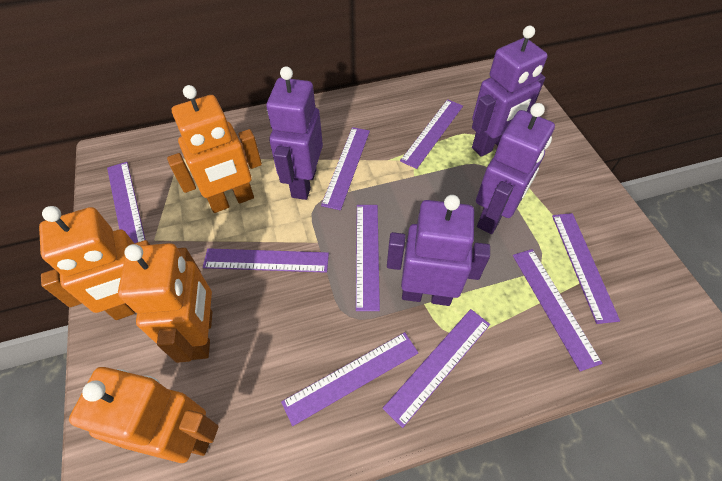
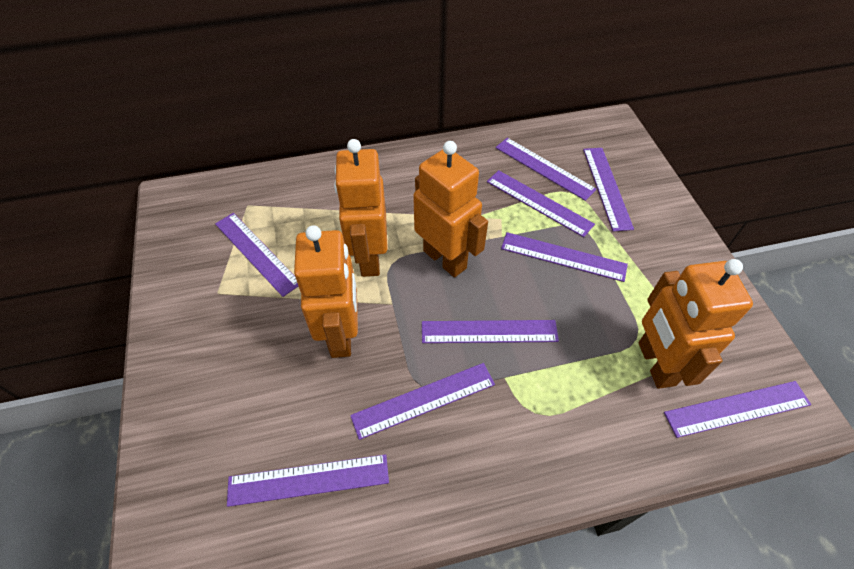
purple robot: 4 -> 0

